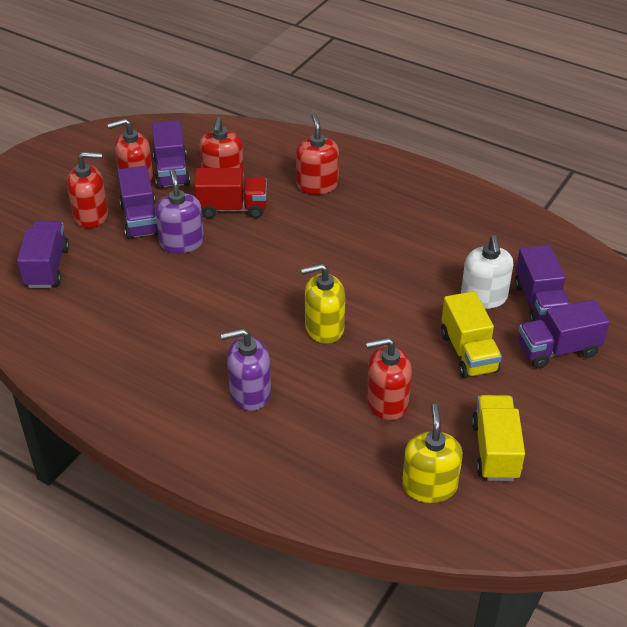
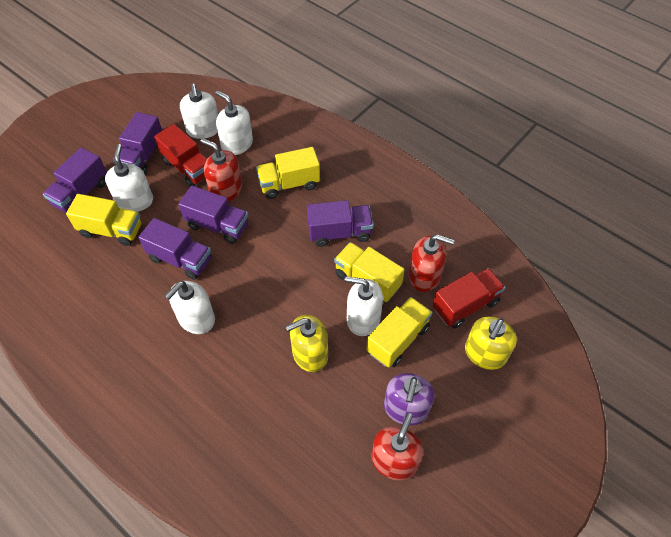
purple soap dispenser: 2 -> 1
red soap dispenser: 5 -> 3
red truck: 1 -> 2
white soap dispenser: 1 -> 5
yellow truck: 2 -> 4

